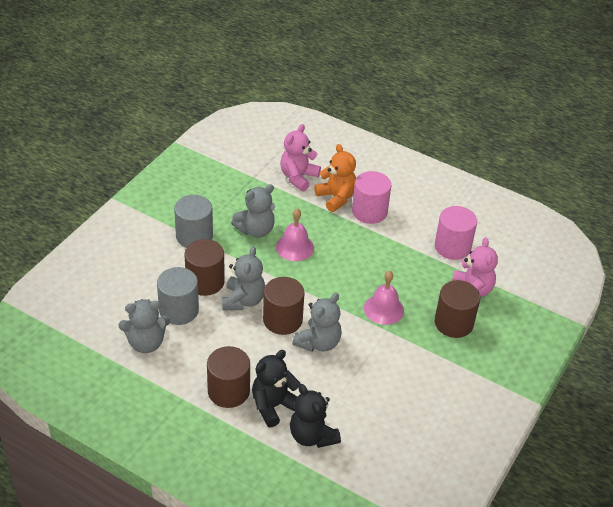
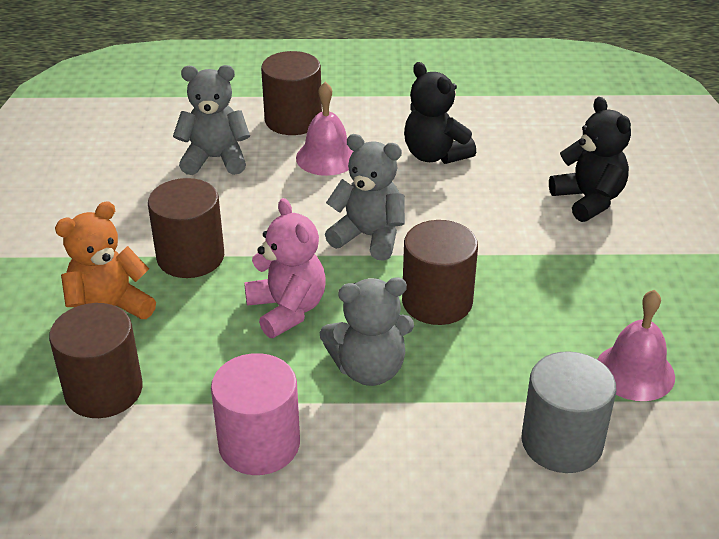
grey cylinder: 2 -> 1
grey teddy bear: 4 -> 3
pink cylinder: 2 -> 1
pink teddy bear: 2 -> 1

